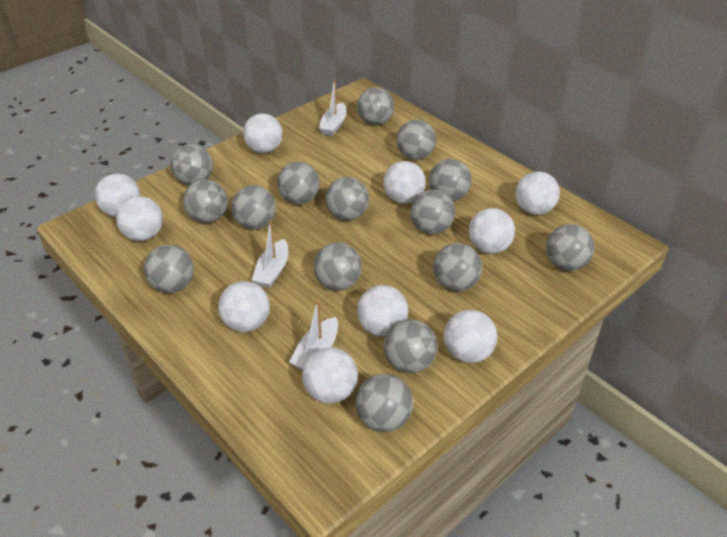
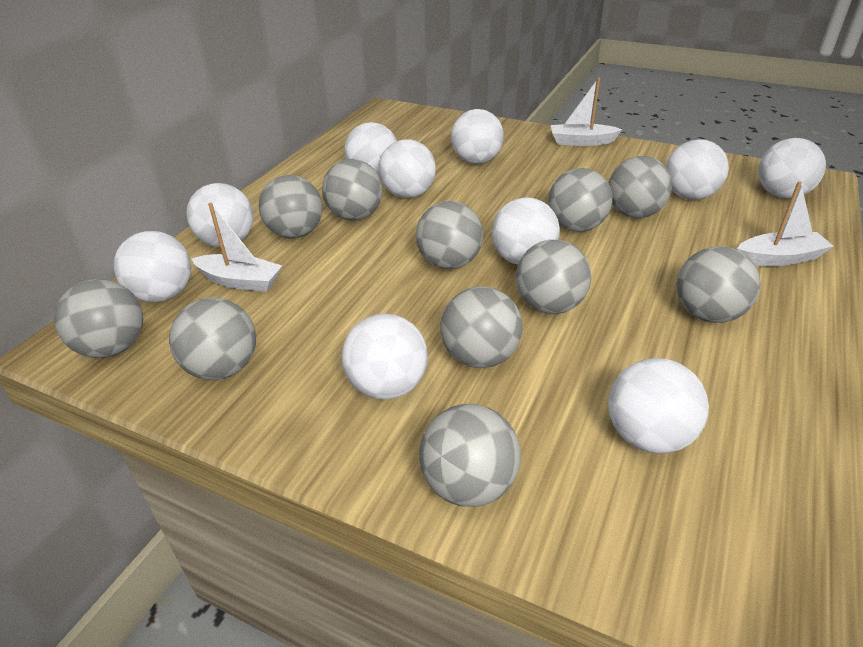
grey ball: 15 -> 11

